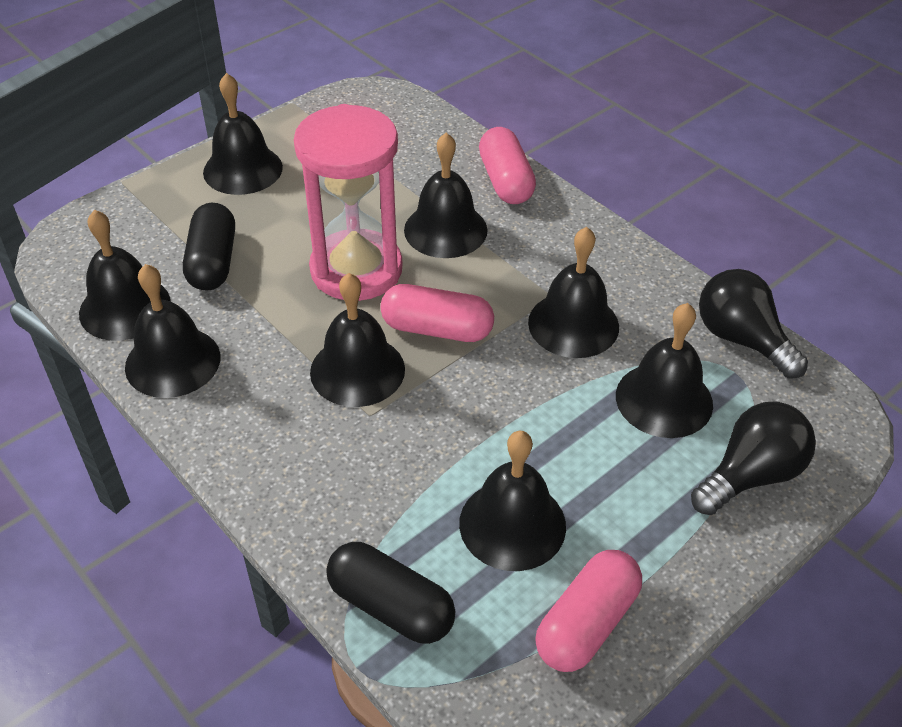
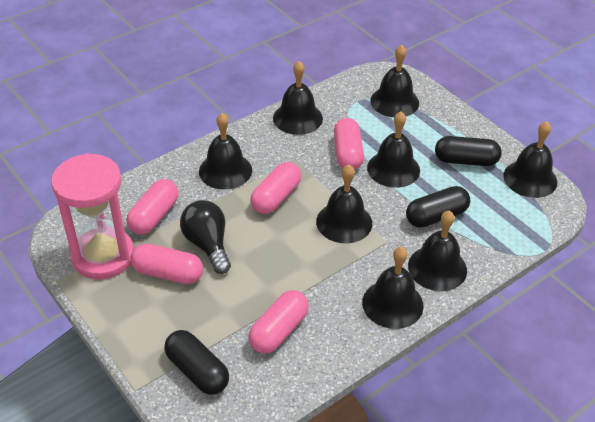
black capsule: 2 -> 3
black light bulb: 2 -> 1
pink capsule: 3 -> 5

